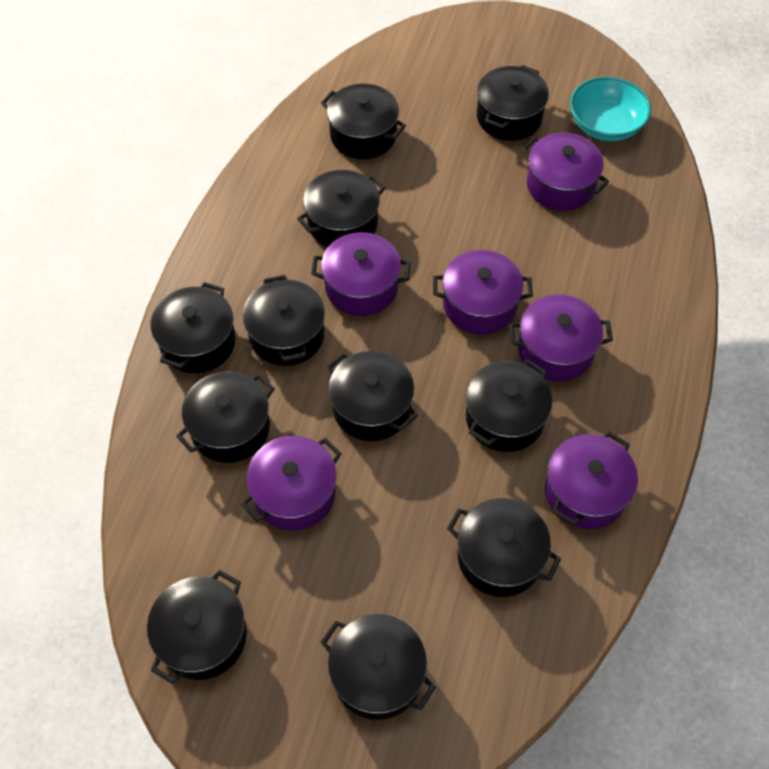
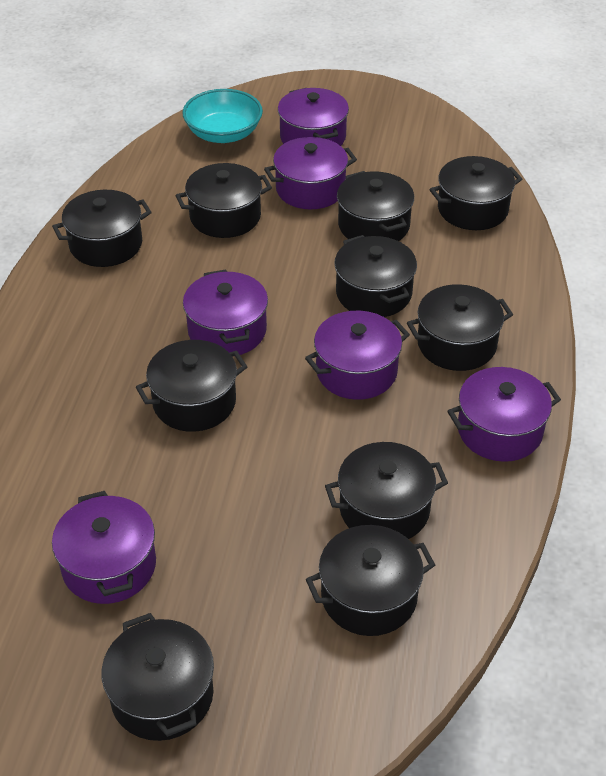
black pot: 11 -> 10

